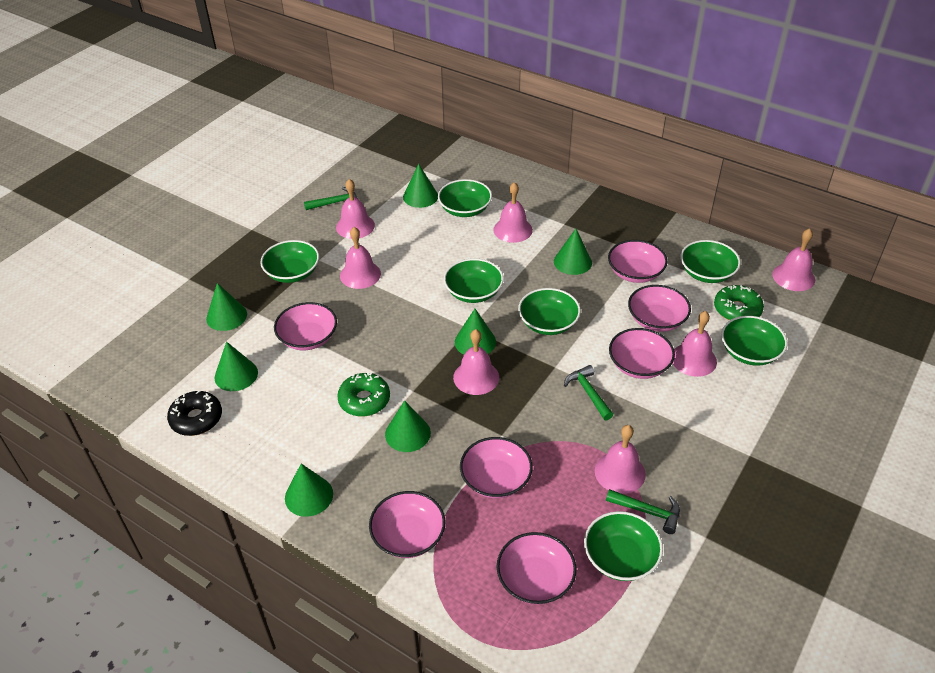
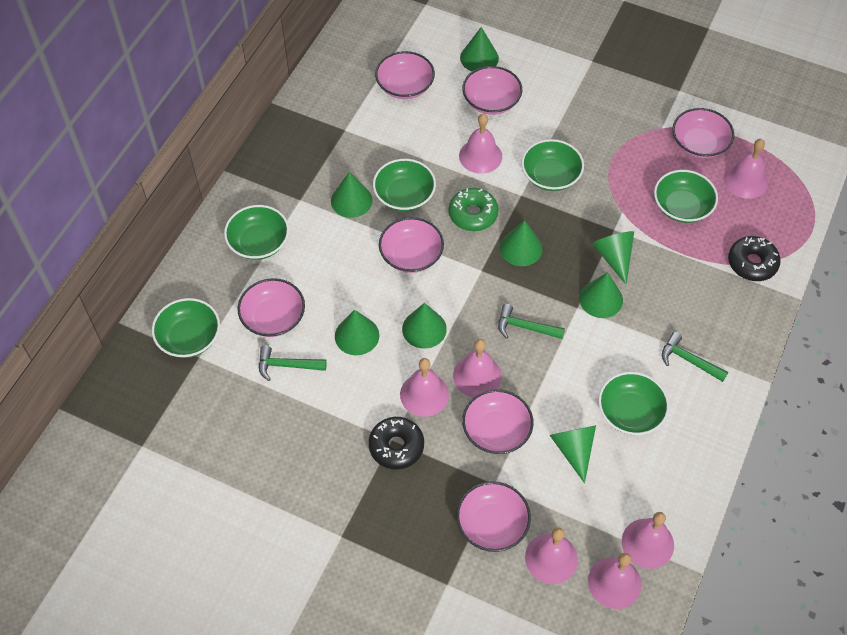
black donut: 1 -> 2
green bowl: 7 -> 6
green cone: 7 -> 8
green donut: 2 -> 1

